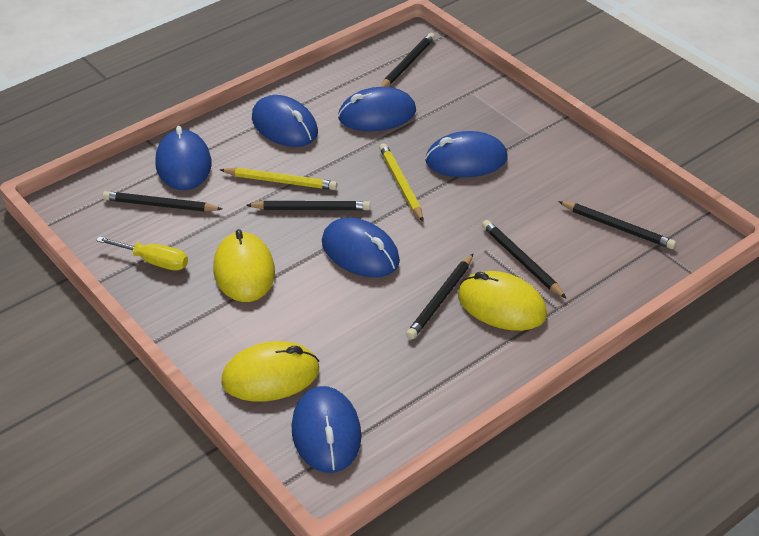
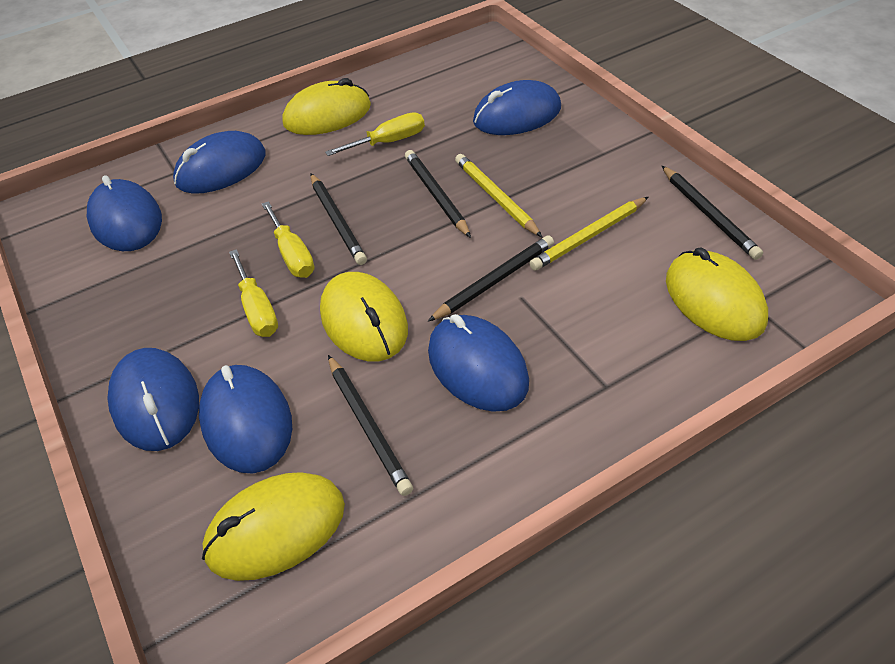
black pencil: 6 -> 5
yellow mouse: 3 -> 4
yellow screwdriver: 1 -> 3

